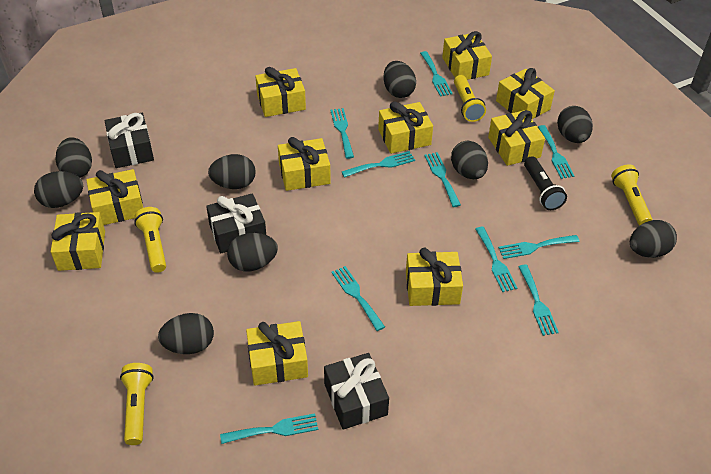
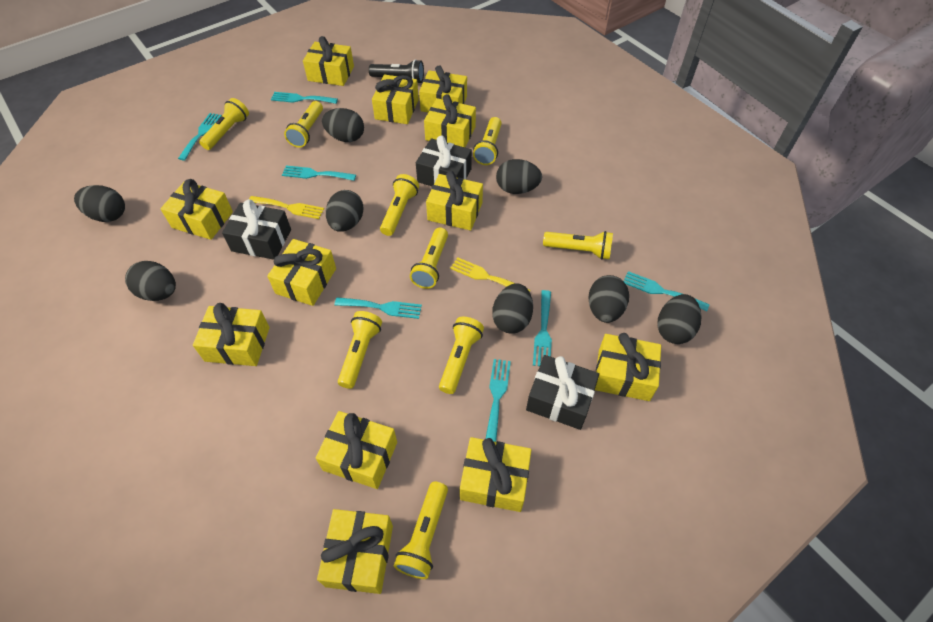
black egg: 9 -> 8
turquoise fork: 10 -> 7
yellow flashlight: 4 -> 9
yellow fork: 0 -> 2
yellow gift: 10 -> 12

